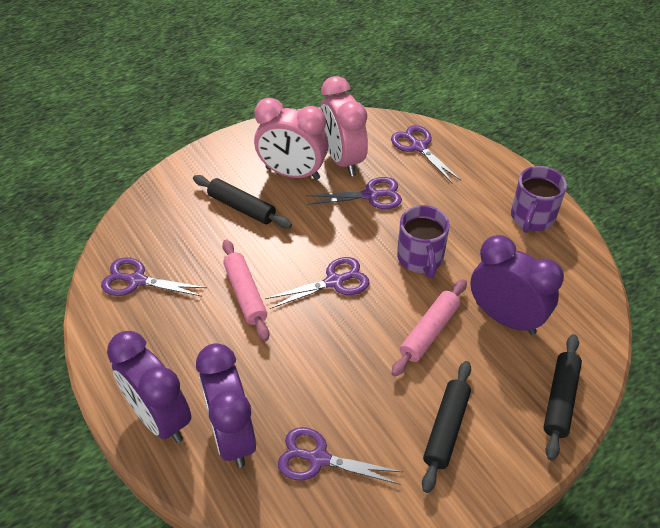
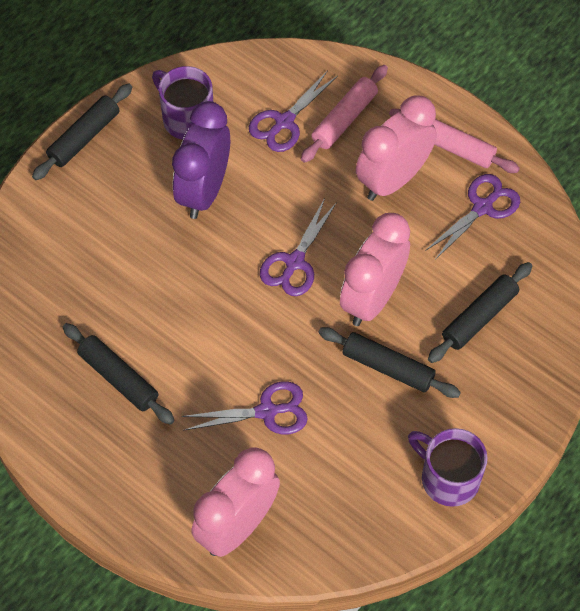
black rolling pin: 3 -> 4
pink clock: 2 -> 3
purple clock: 3 -> 1
purple scissors: 5 -> 4

